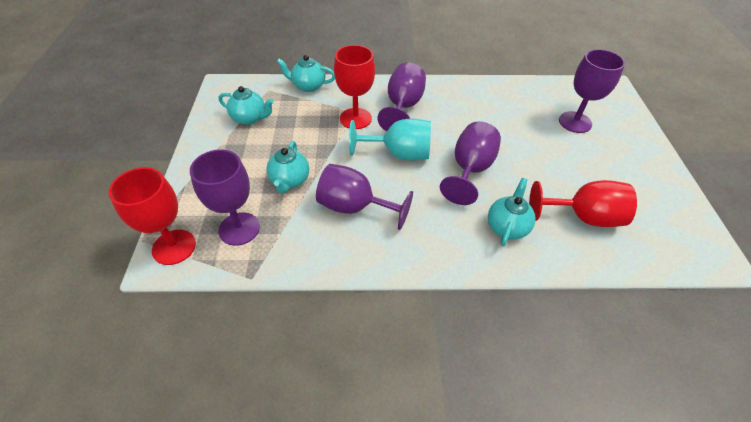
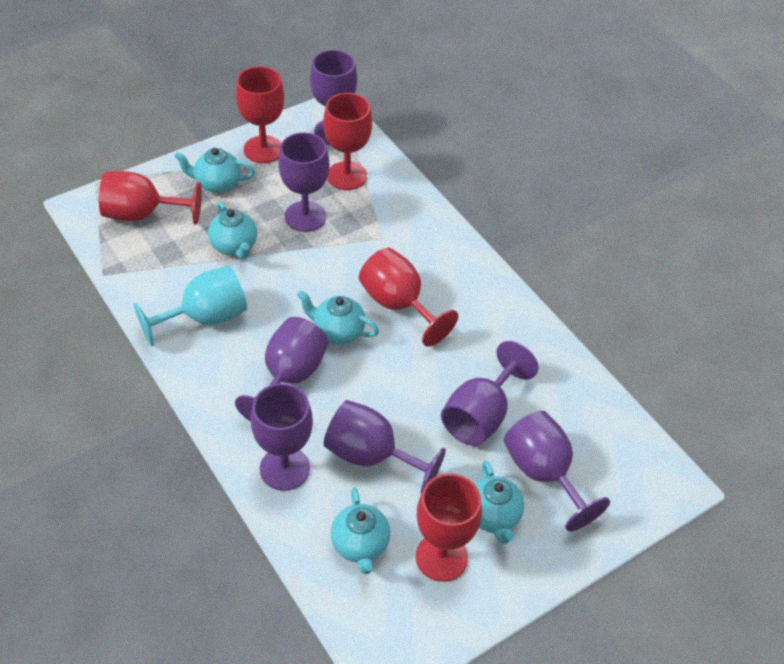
purple goblet: 5 -> 7
red goblet: 3 -> 5
turquoise teapot: 4 -> 5

